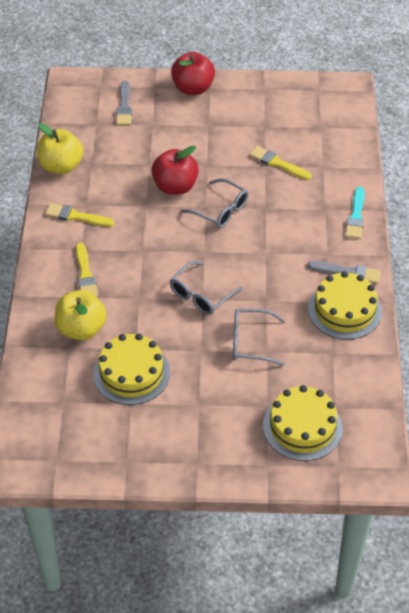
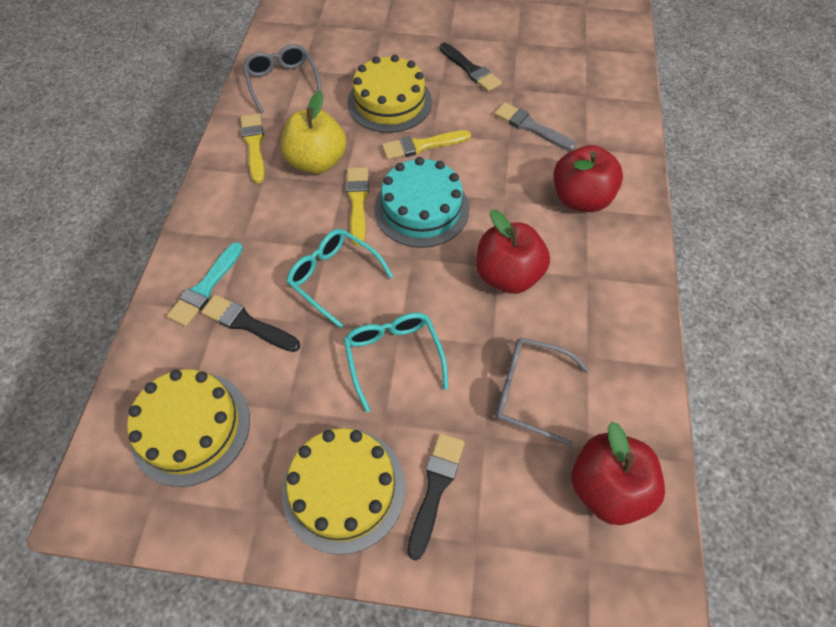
black brush: 0 -> 3
grey brush: 2 -> 1
grey glasses: 3 -> 2
red apple: 2 -> 3
turquoise cake: 0 -> 1
turquoise glasses: 0 -> 2
yellow apple: 2 -> 1

